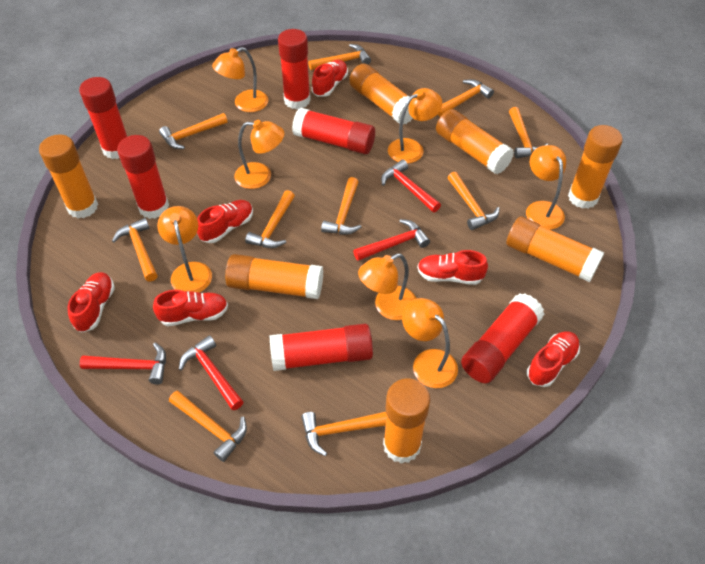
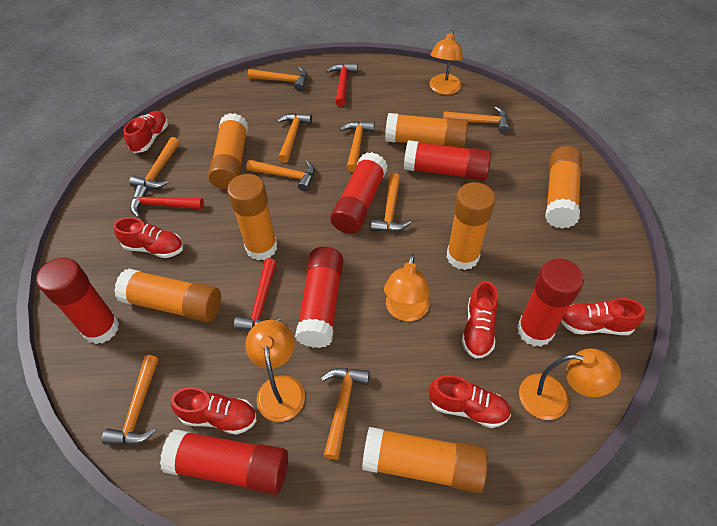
orange hammer: 10 -> 9
orange lamp: 7 -> 4
red hammer: 4 -> 3

